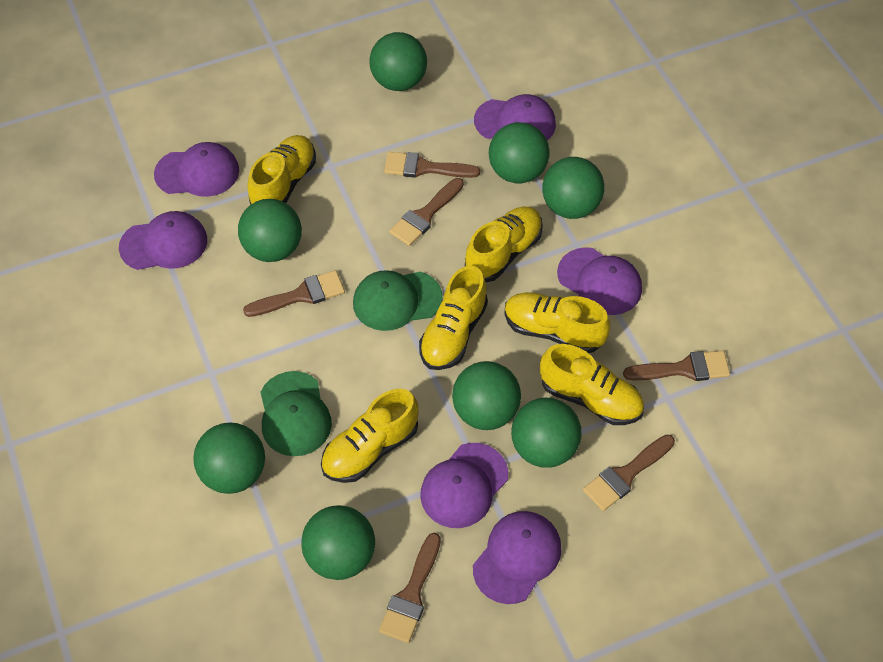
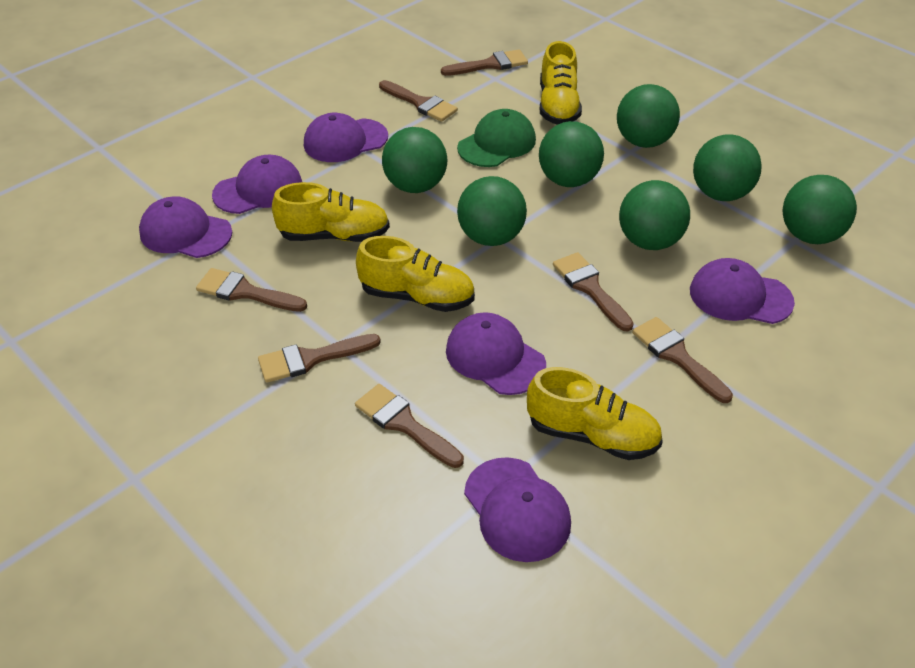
brown brush: 6 -> 7
green ball: 8 -> 7
green cap: 2 -> 1
yellow shoe: 6 -> 4

